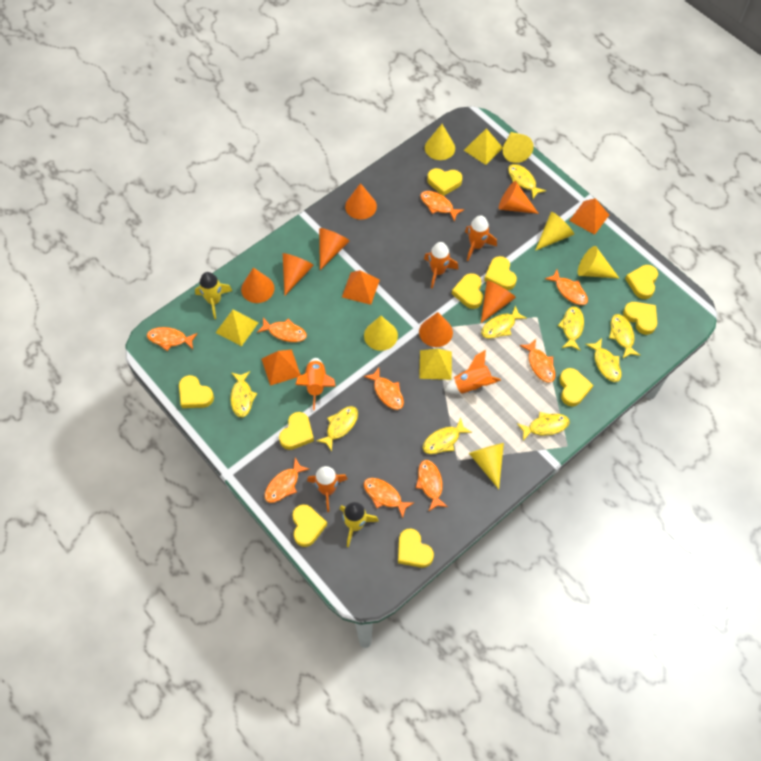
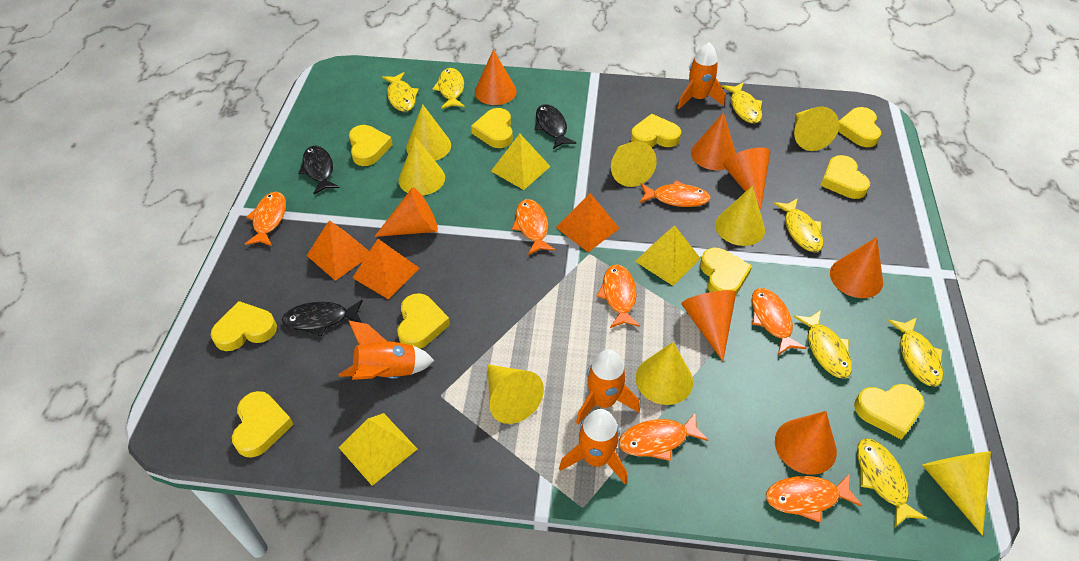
black fish: 0 -> 3
orange fish: 9 -> 7
orange rocket: 5 -> 4
yellow cone: 6 -> 8
yellow fish: 9 -> 7
yellow rocket: 2 -> 0

